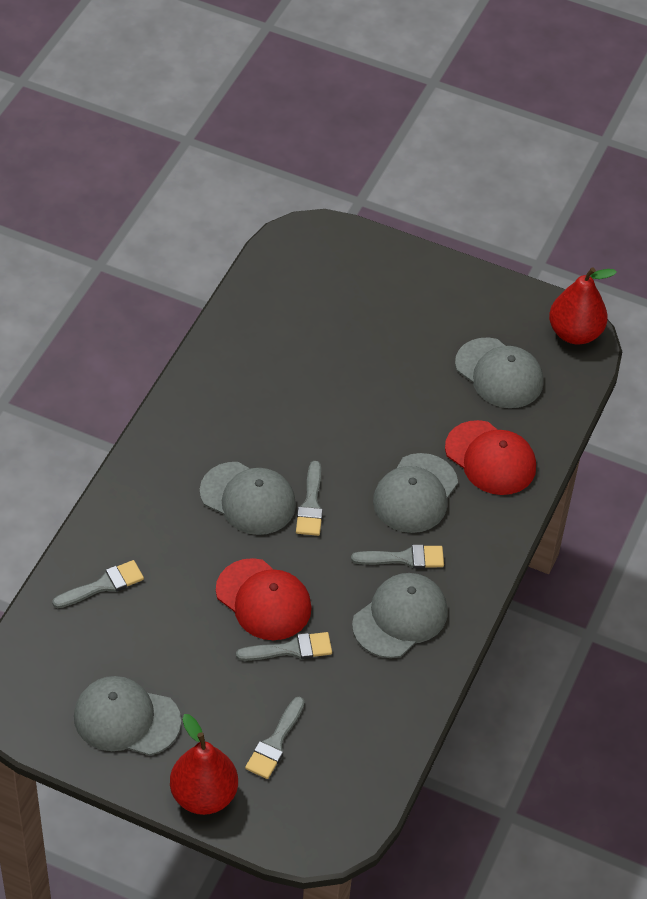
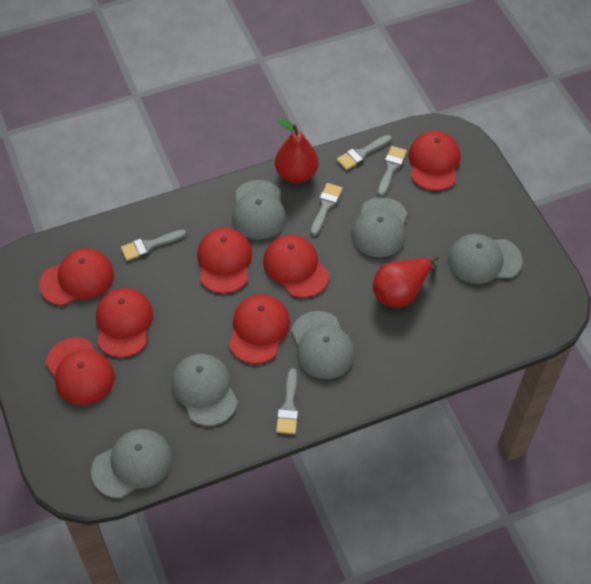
grey cap: 5 -> 6
red cap: 2 -> 7

